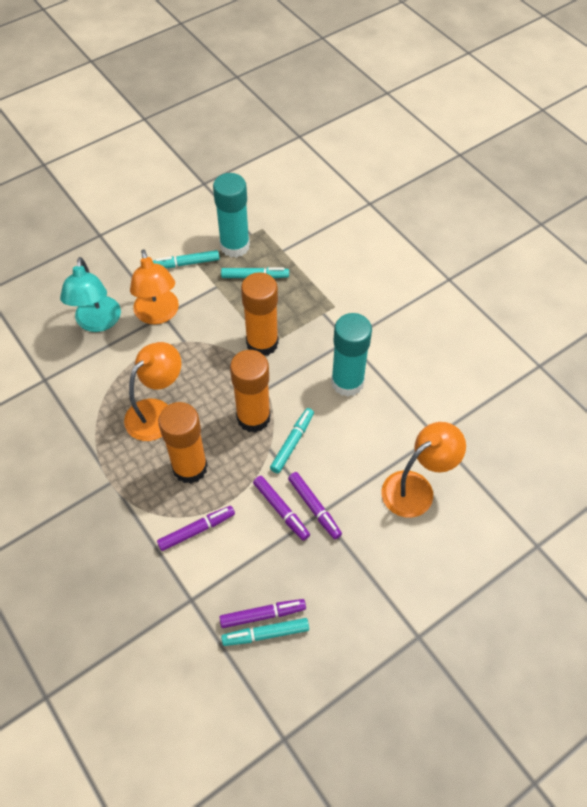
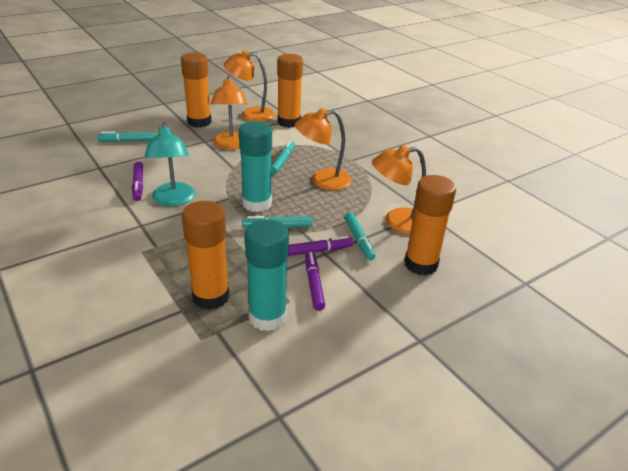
orange glue stick: 3 -> 4
orange lamp: 3 -> 4
purple marker: 4 -> 3

